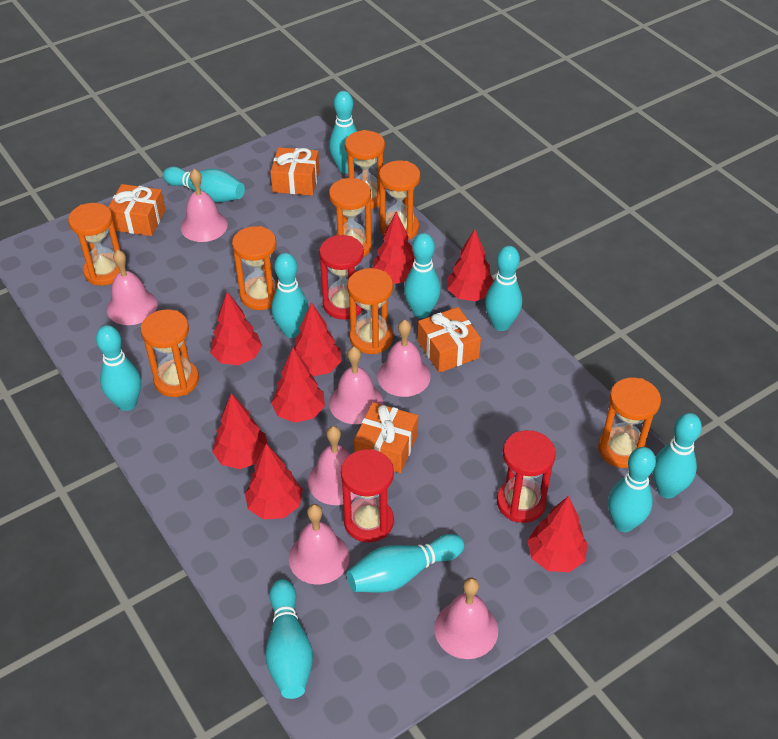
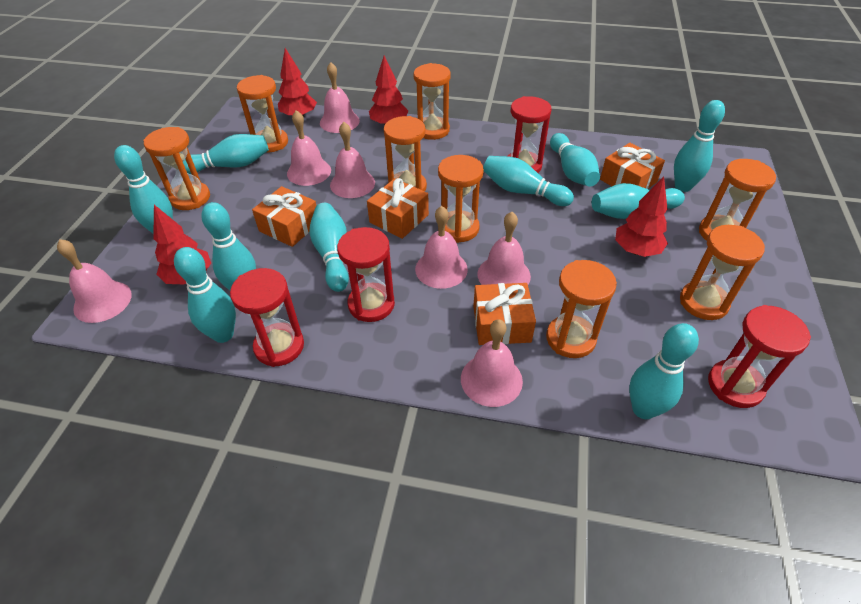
red hourglass: 3 -> 4
red tree: 8 -> 4

